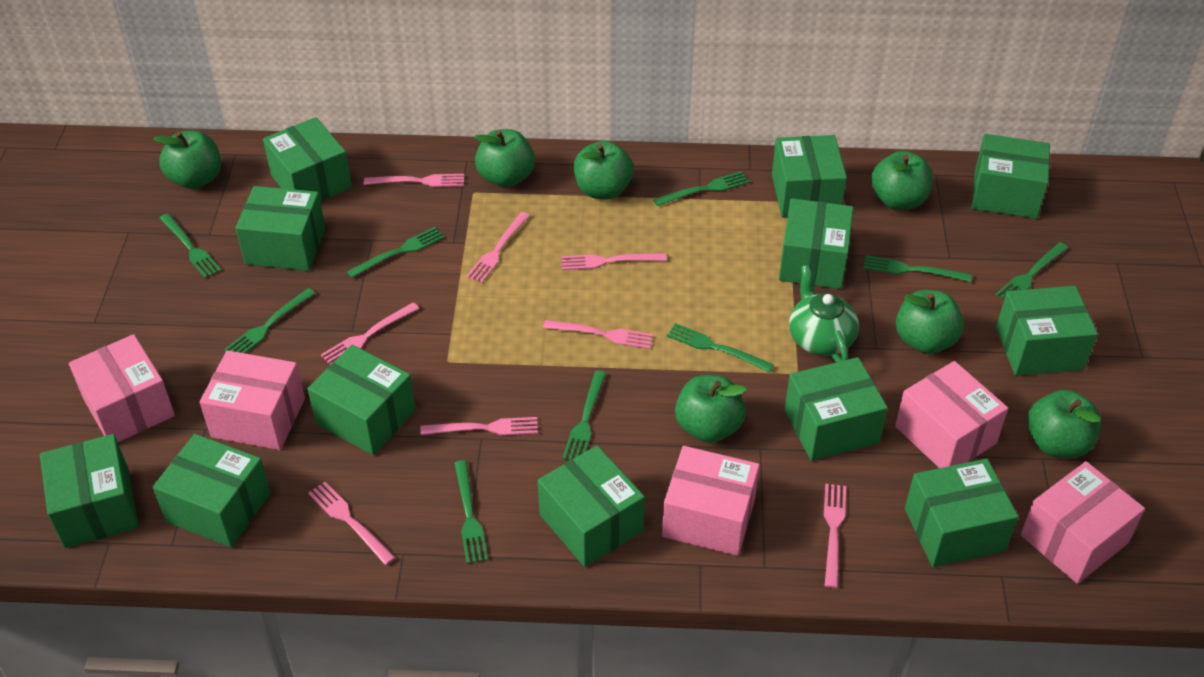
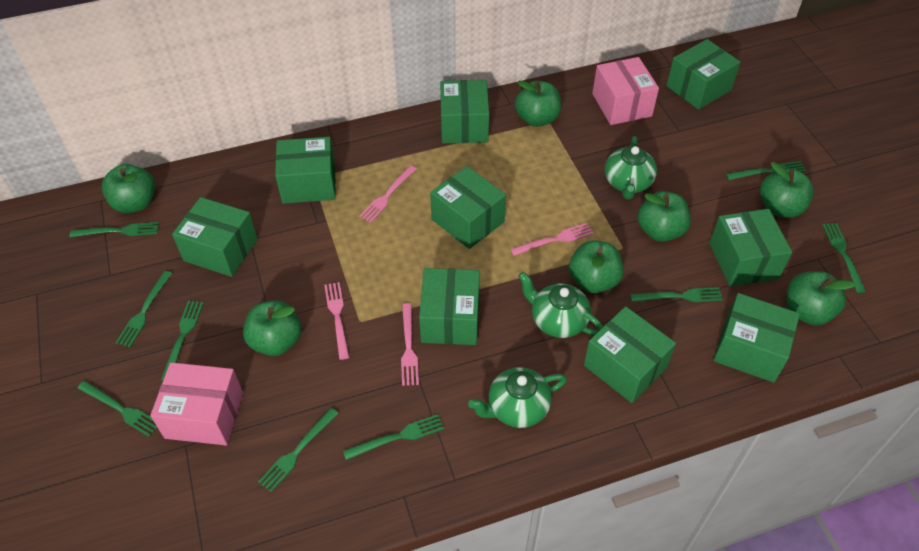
green box: 12 -> 9
green teapot: 1 -> 3
pink box: 5 -> 2
pink fork: 8 -> 4

